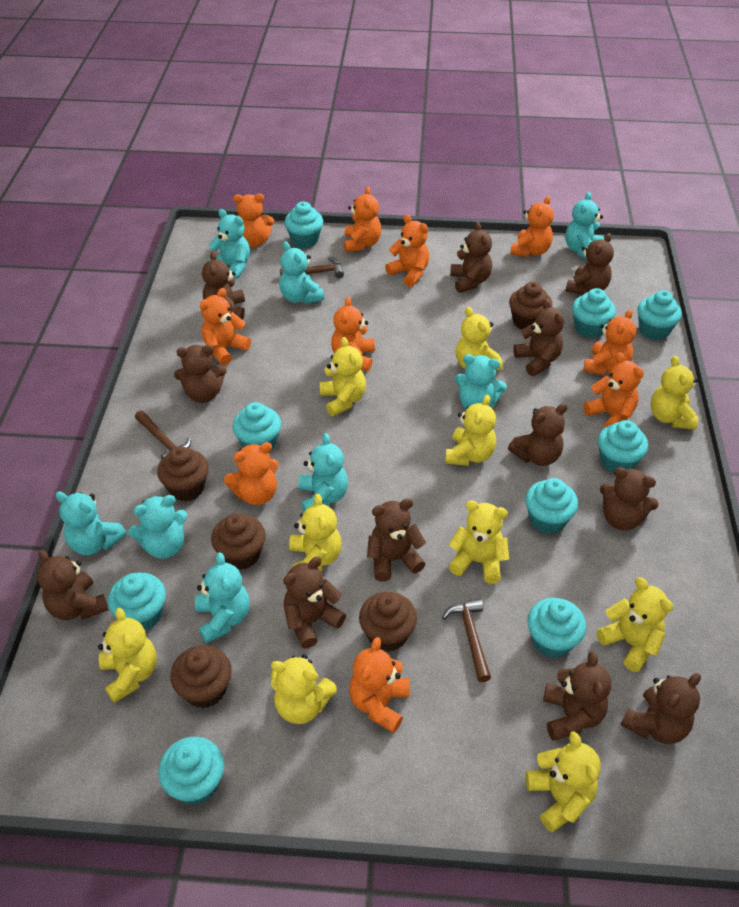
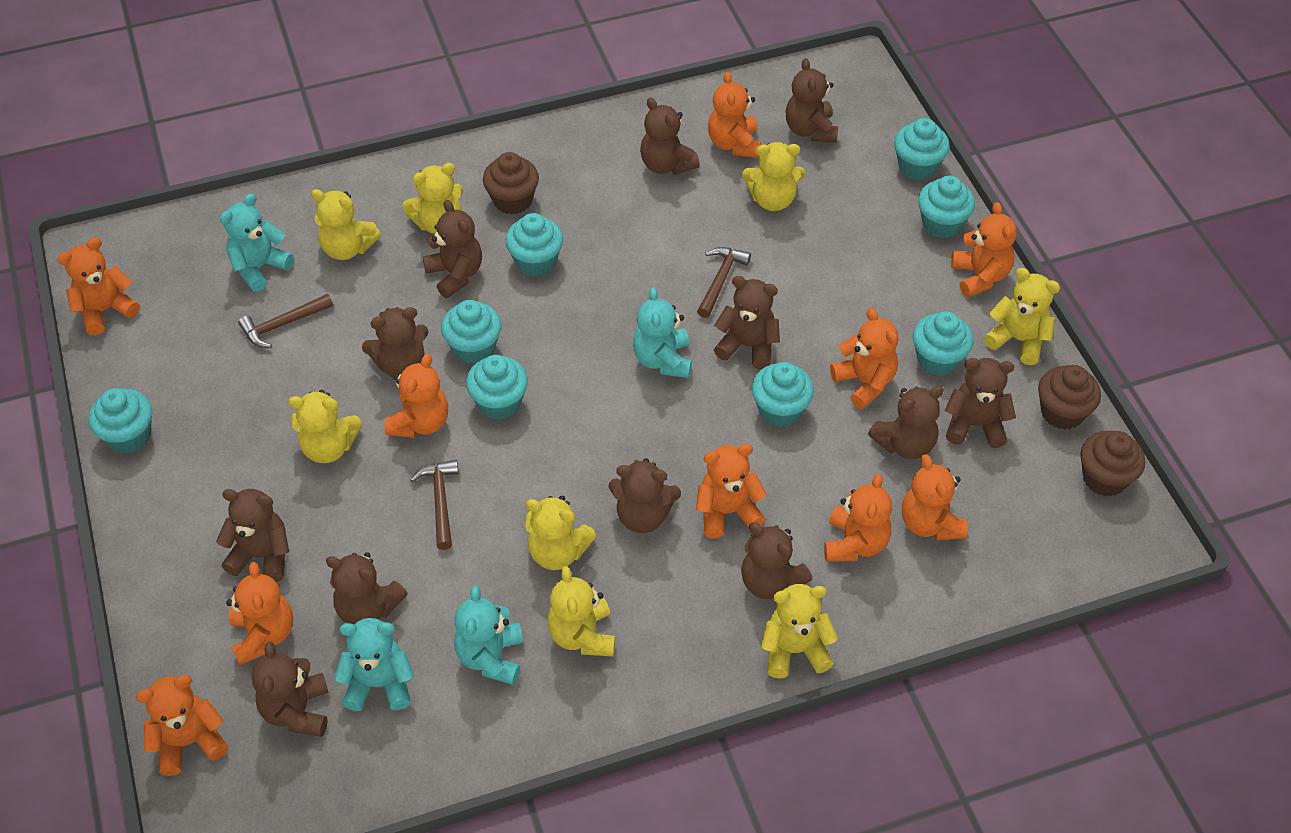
brown cupcake: 5 -> 3
turquoise cupcake: 9 -> 8
turquoise teddy bear: 8 -> 4
yellow teddy bear: 10 -> 8

